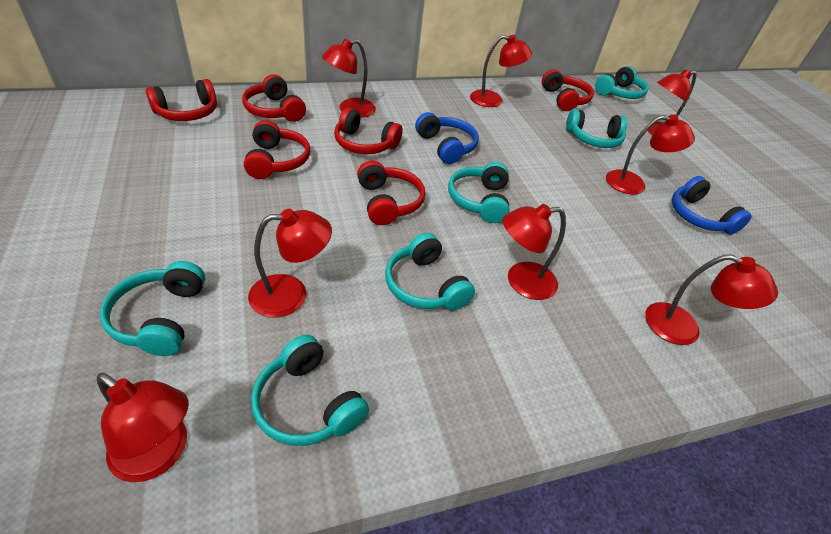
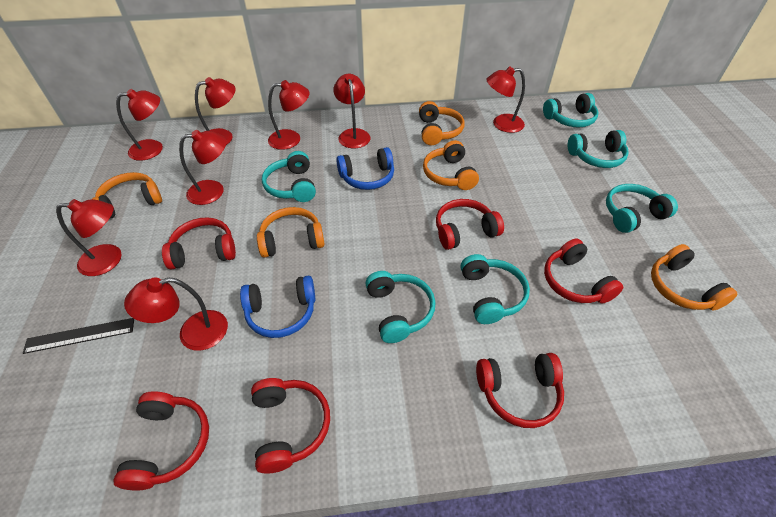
black ruler: 0 -> 1
orange headphones: 0 -> 5

